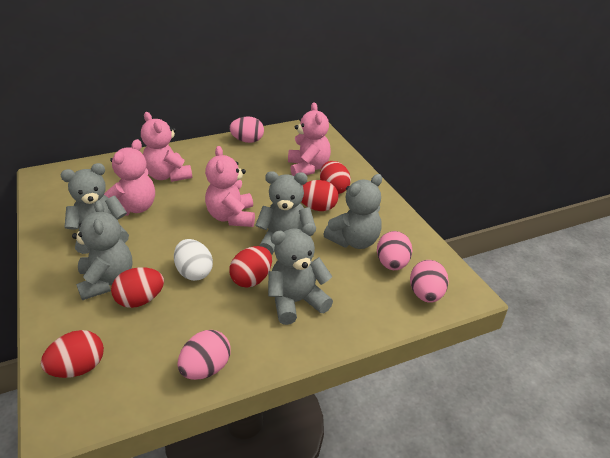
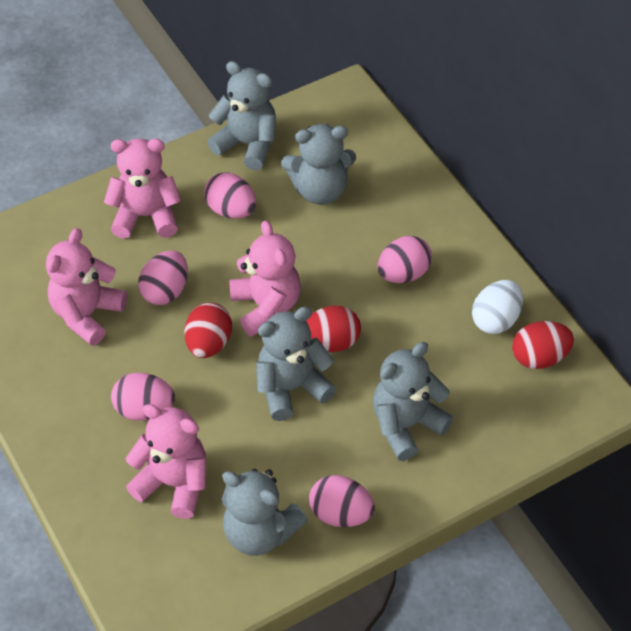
pink egg: 4 -> 5
red egg: 5 -> 3

